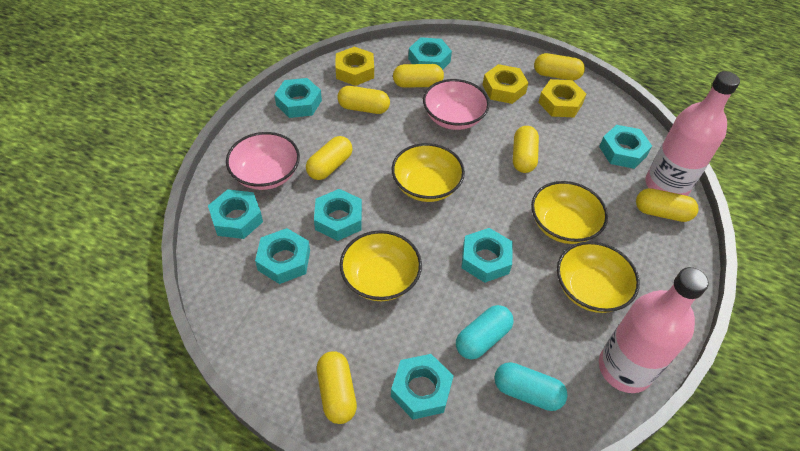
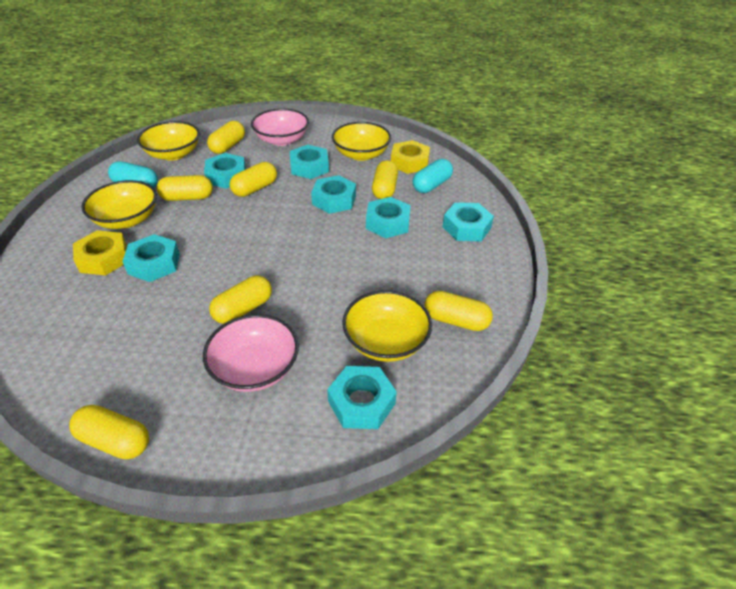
pink bottle: 2 -> 0
turquoise nut: 8 -> 7
yellow nut: 3 -> 2

